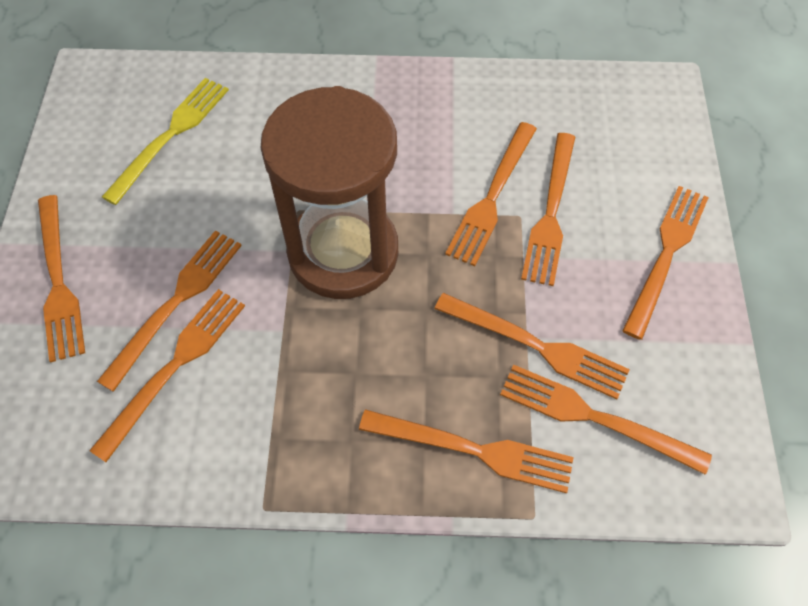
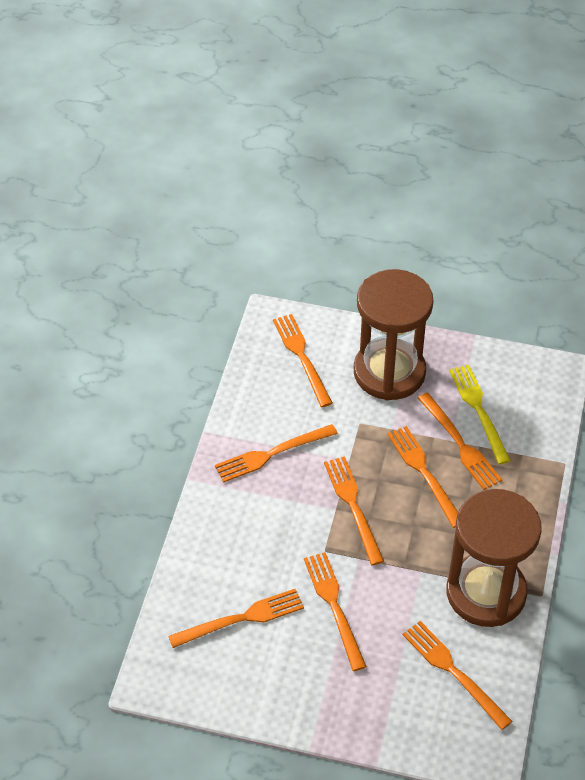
brown hourglass: 1 -> 2
orange fork: 9 -> 8

